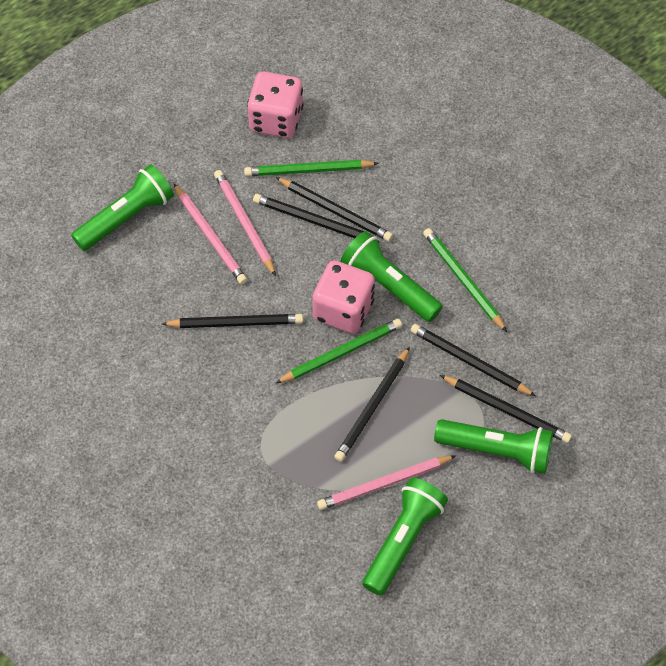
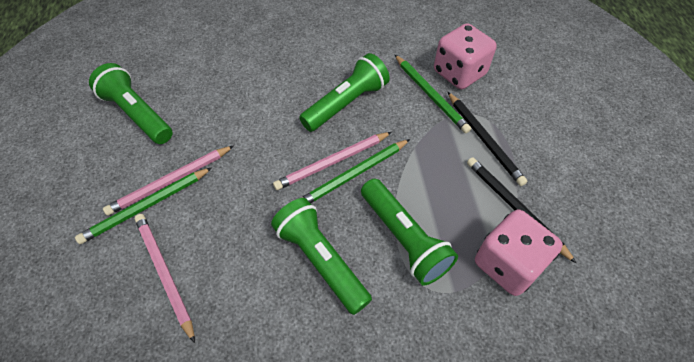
black pencil: 6 -> 2

